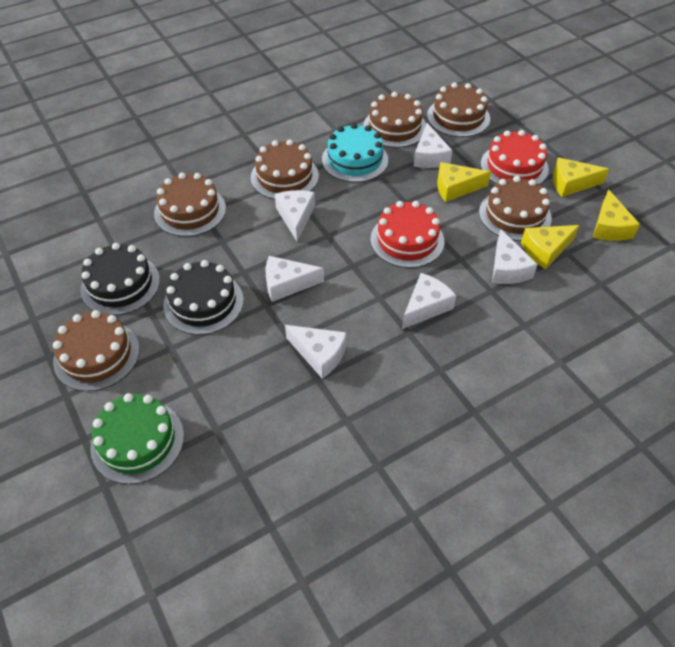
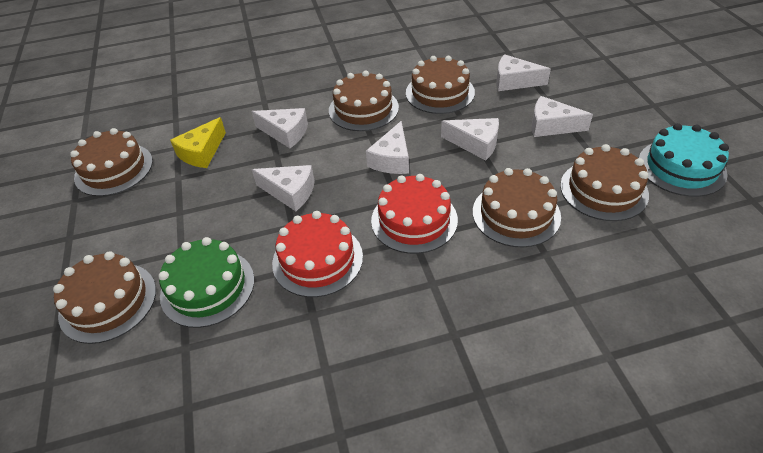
black cake: 2 -> 0
yellow cheese: 4 -> 1

